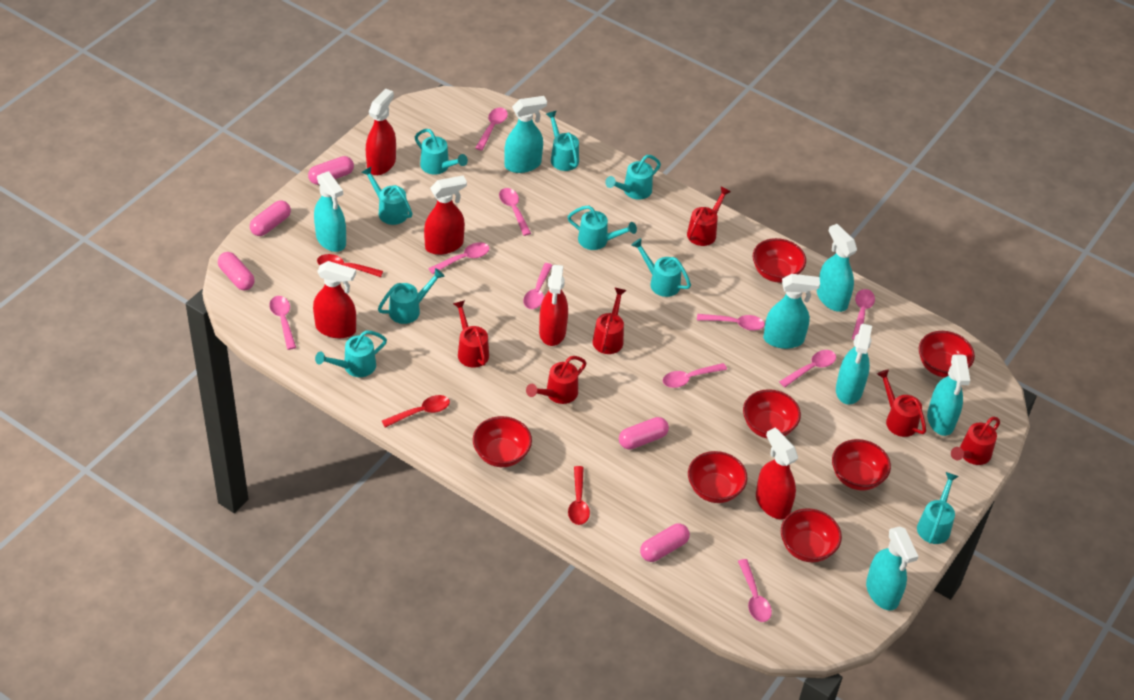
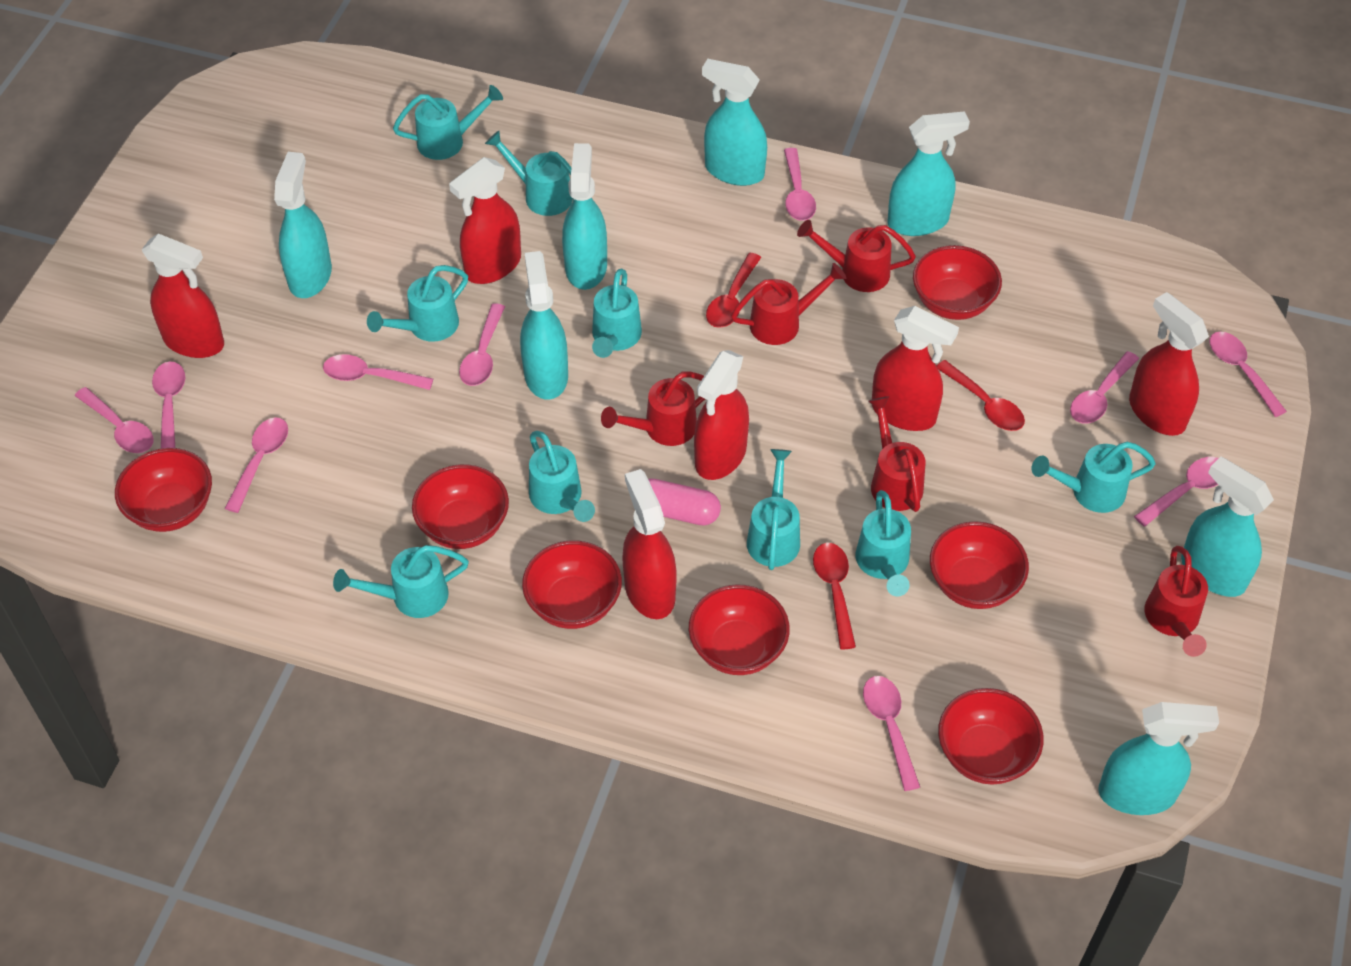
pink capsule: 5 -> 1
red spray bottle: 5 -> 6
red watering can: 6 -> 5

